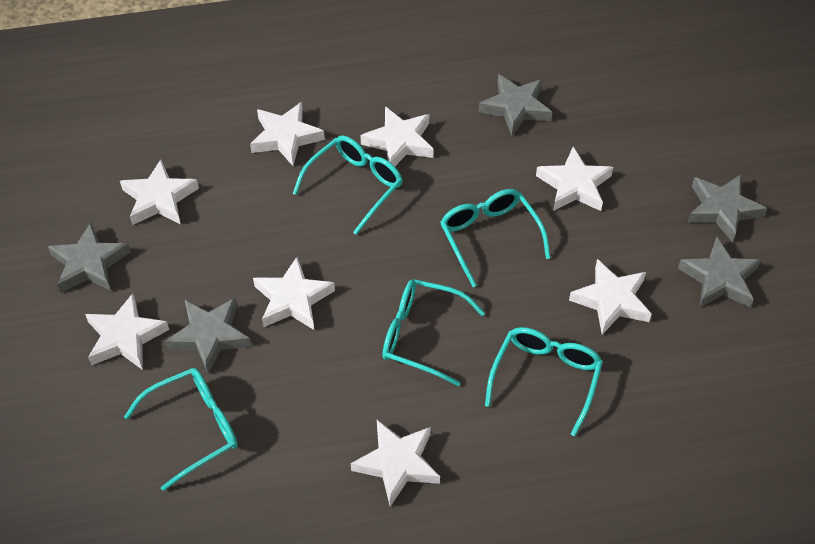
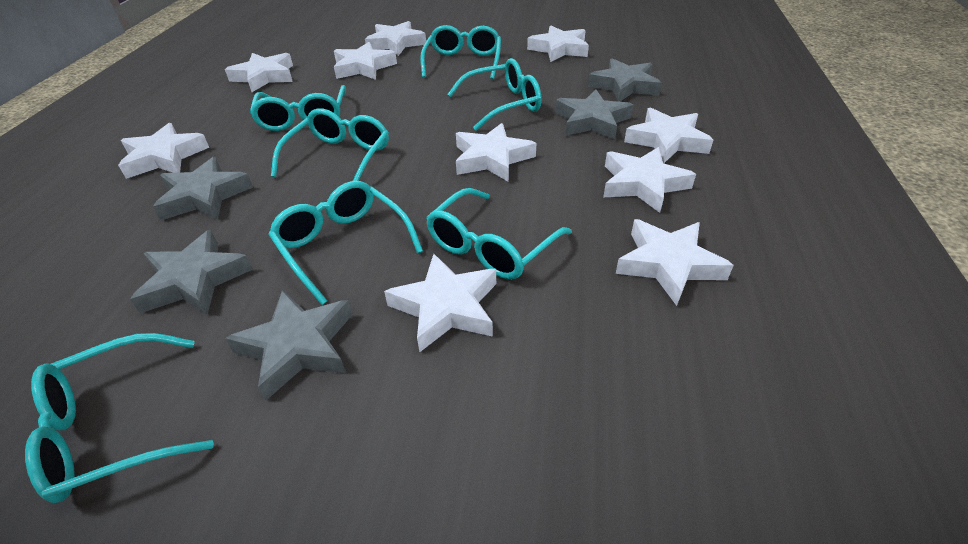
turquoise glasses: 5 -> 7
white star: 8 -> 10

